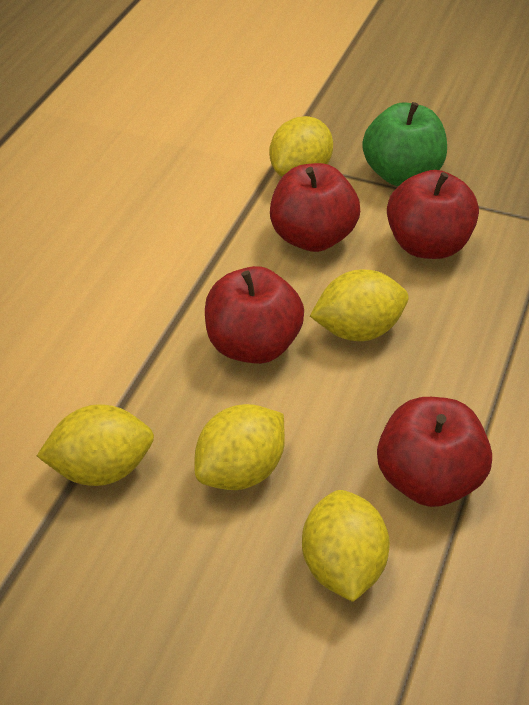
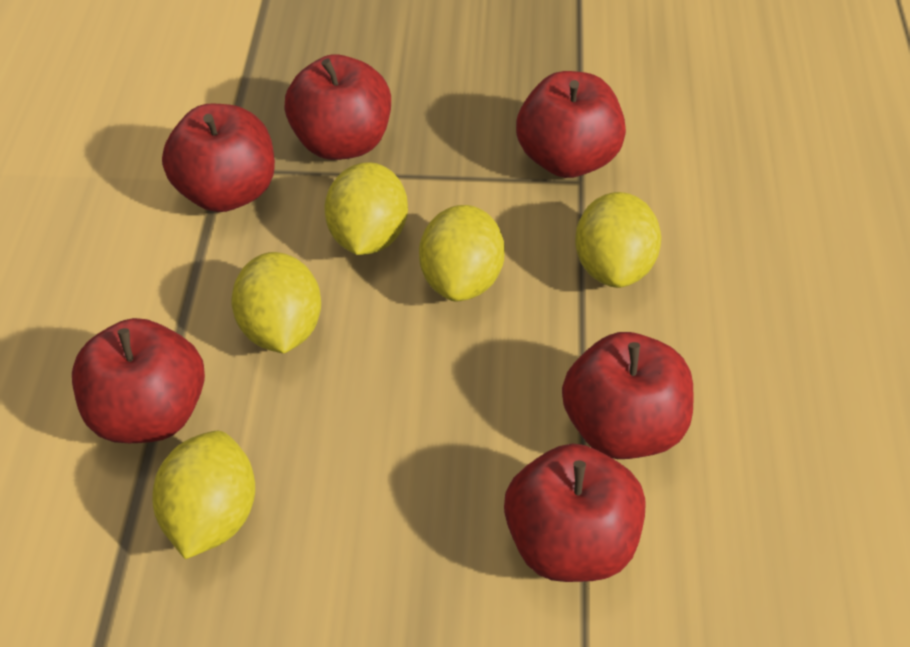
green apple: 1 -> 0
red apple: 4 -> 6

